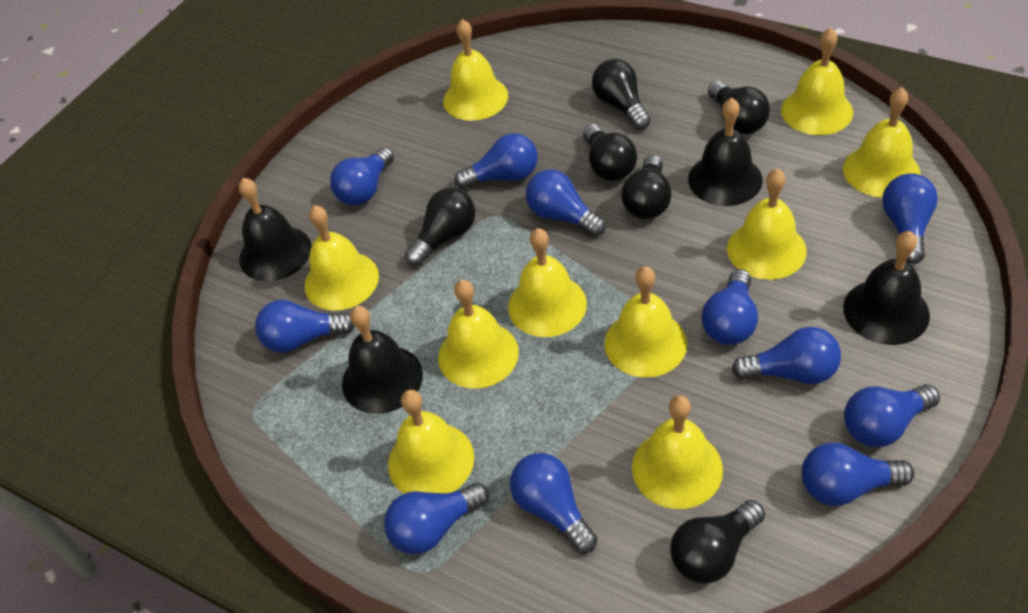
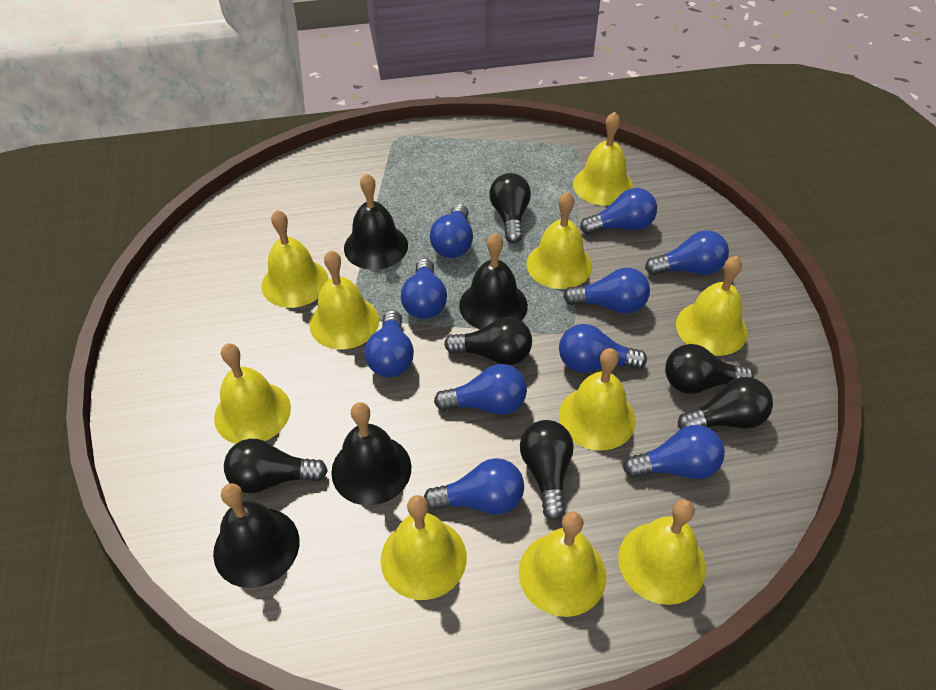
blue light bulb: 11 -> 10

